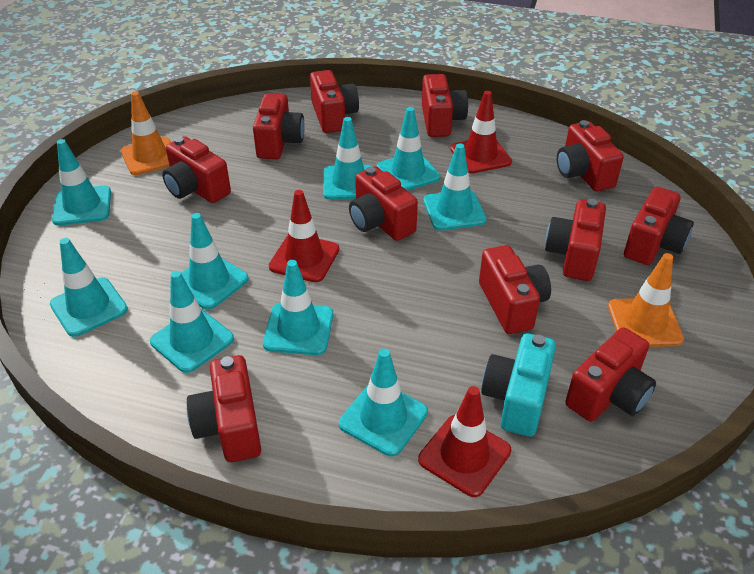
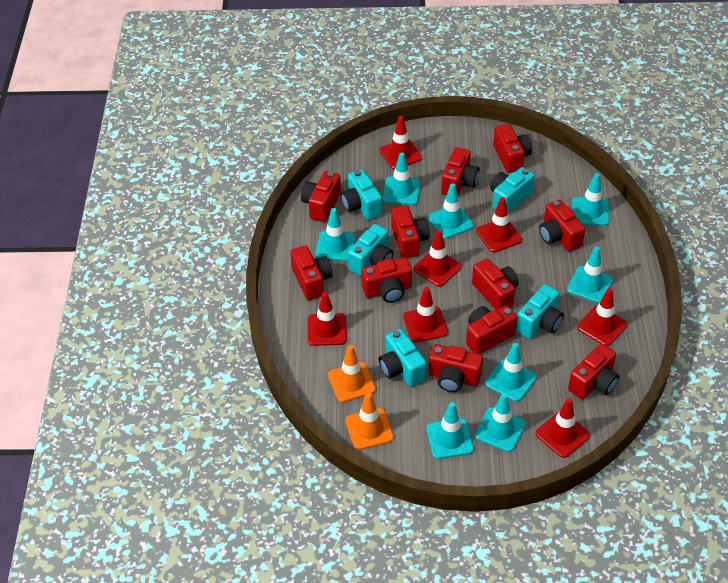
red traffic cone: 3 -> 7
turquoise camera: 1 -> 5
turquoise traffic cone: 9 -> 8

